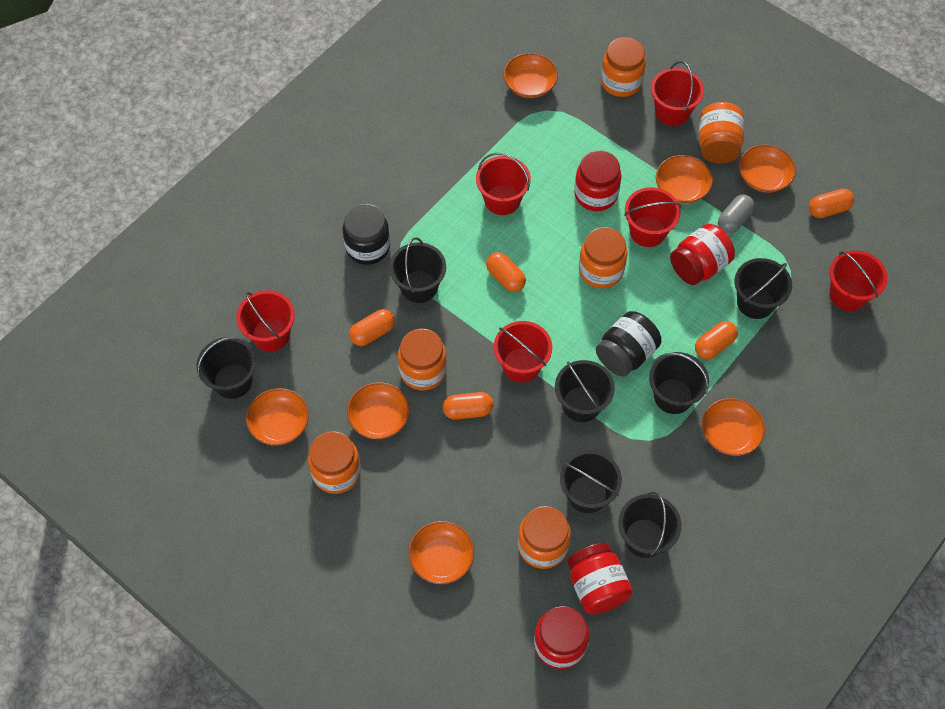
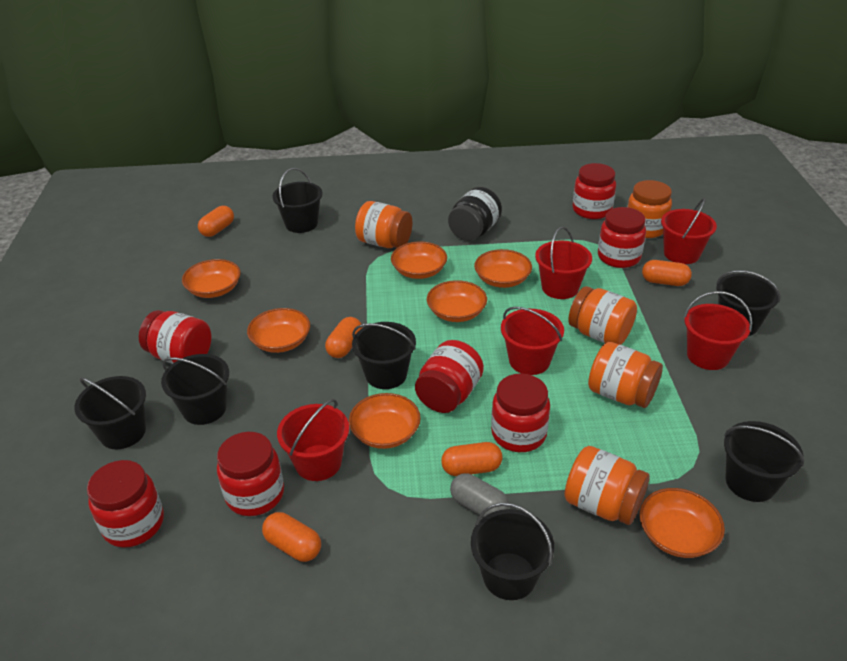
black jar: 2 -> 1
orange jar: 6 -> 5
red bucket: 6 -> 5
red jar: 4 -> 7

